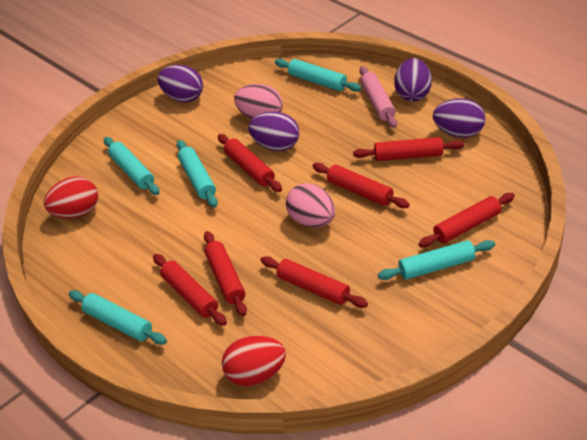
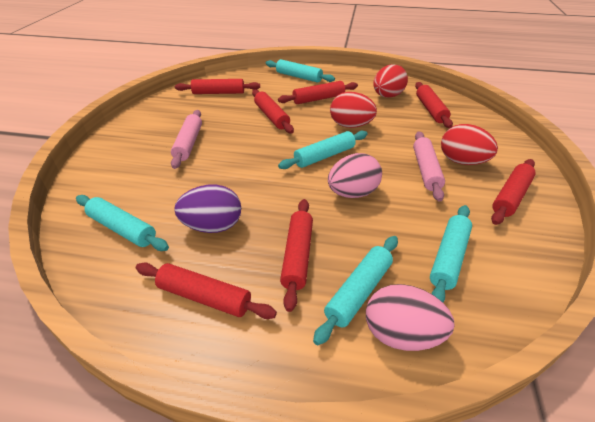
pink rolling pin: 1 -> 2
purple egg: 4 -> 1
red egg: 2 -> 3

